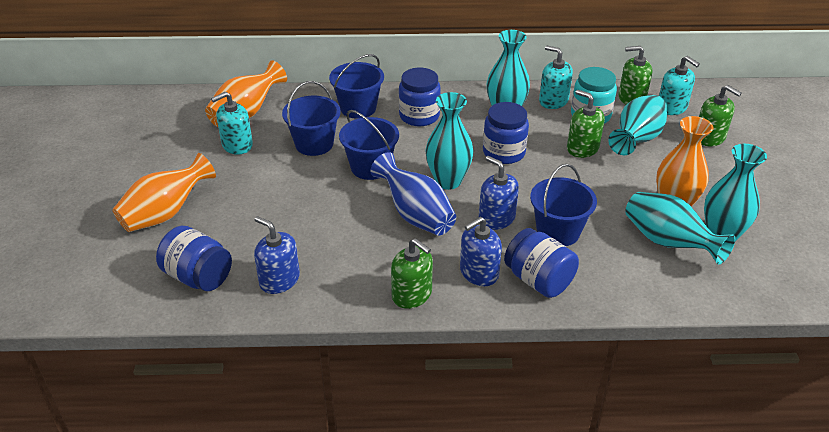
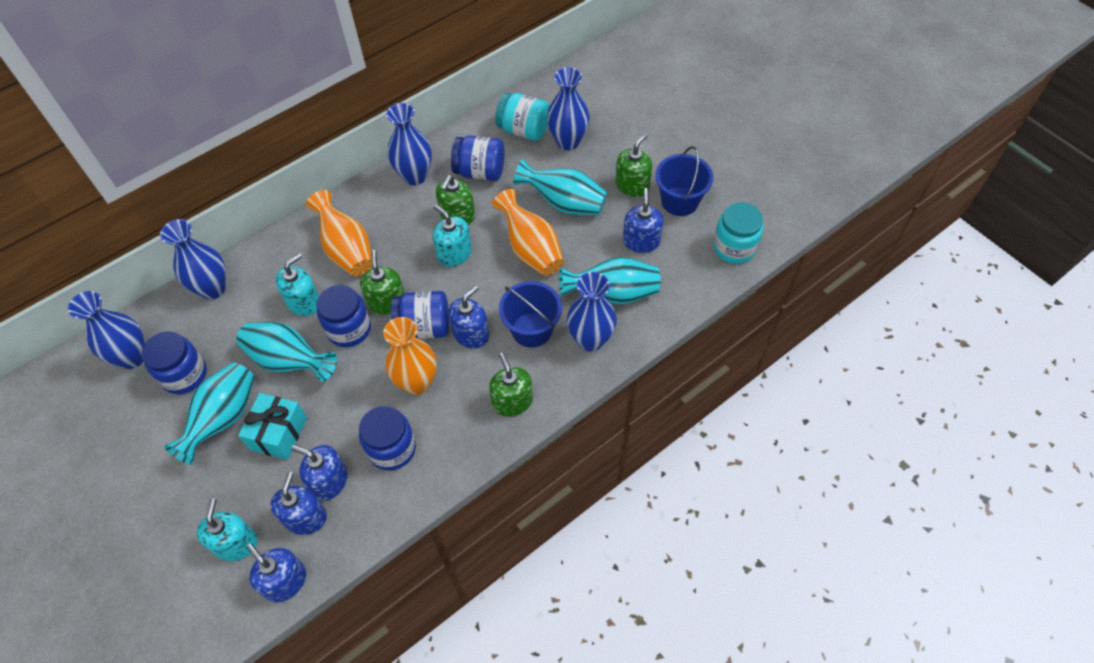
blue bucket: 4 -> 2
blue jar: 4 -> 5
blue soap dispenser: 3 -> 5
blue vase: 1 -> 5
turquoise gift: 0 -> 1
turquoise jar: 1 -> 2
turquoise vase: 5 -> 4

